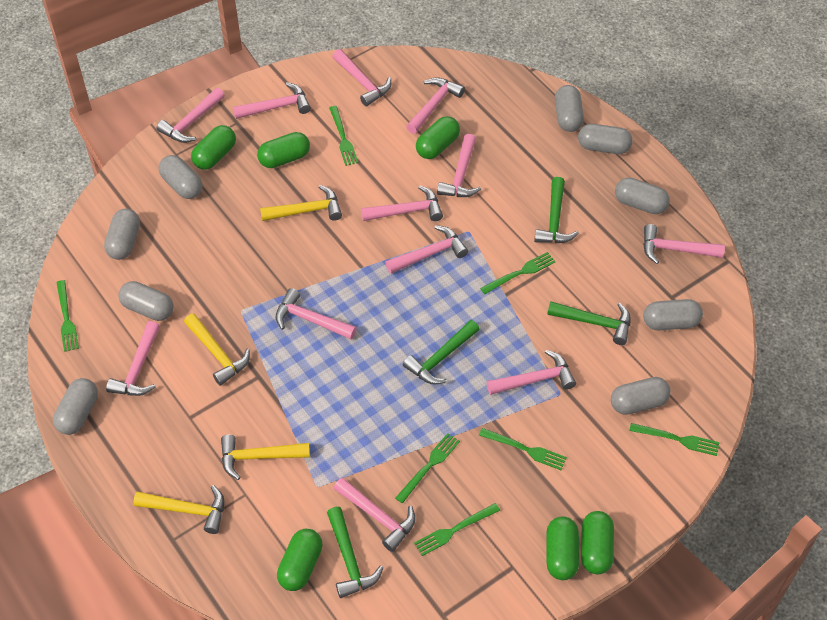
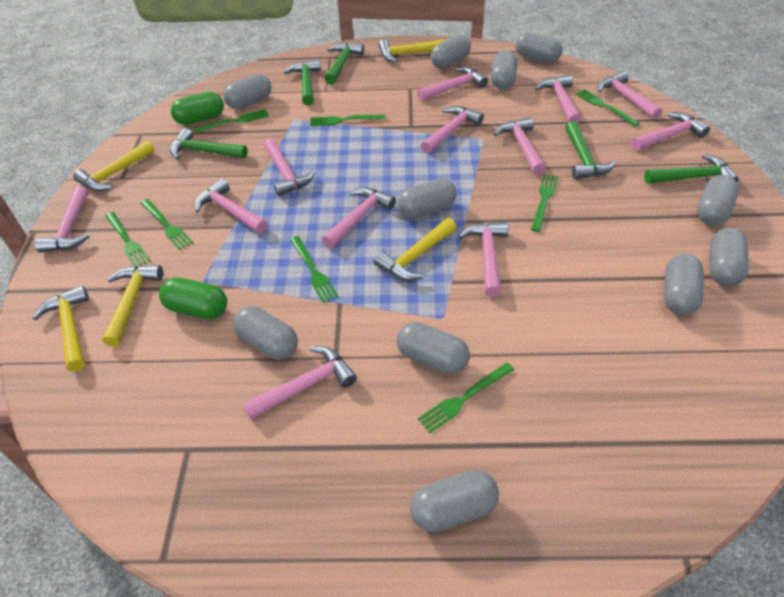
green capsule: 6 -> 2
green fork: 7 -> 8
green hammer: 4 -> 5
grey capsule: 9 -> 11
yellow hammer: 4 -> 5

